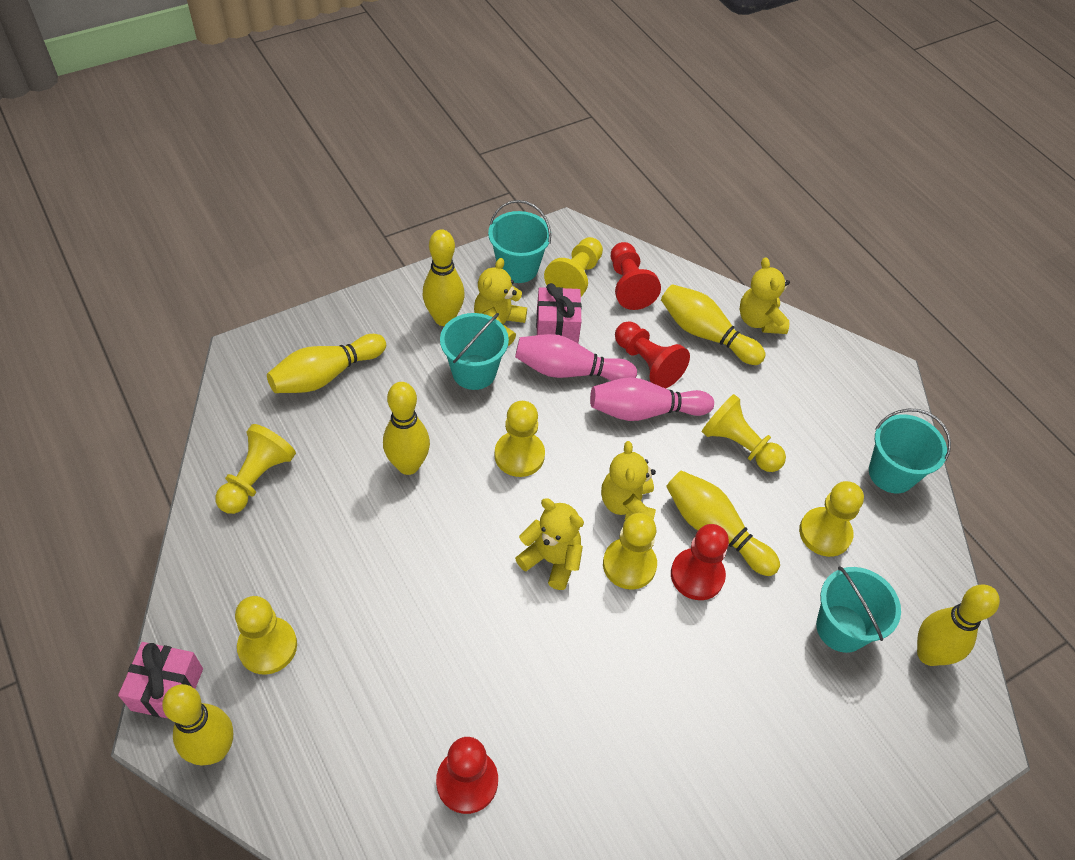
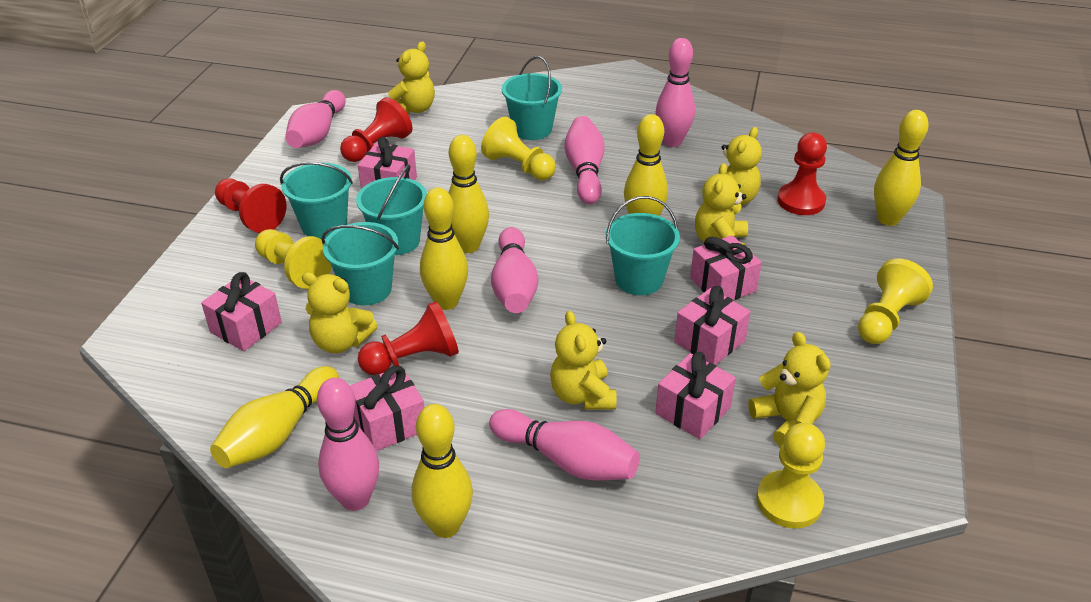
pink bowling pin: 2 -> 6
pink gift: 2 -> 6
turquoise bucket: 4 -> 5
yellow bowling pin: 7 -> 6
yellow pawn: 7 -> 4
yellow teddy bear: 4 -> 6

